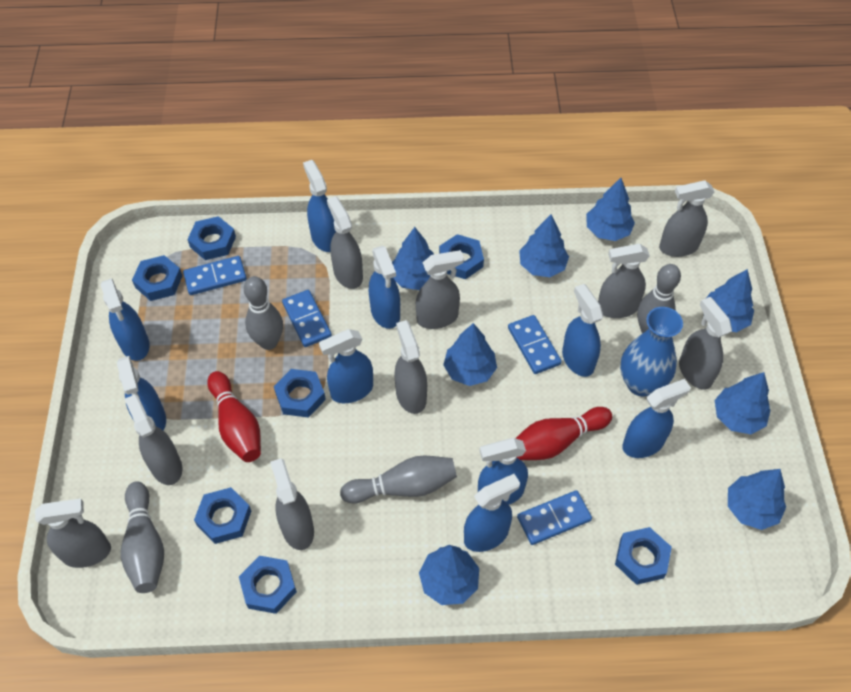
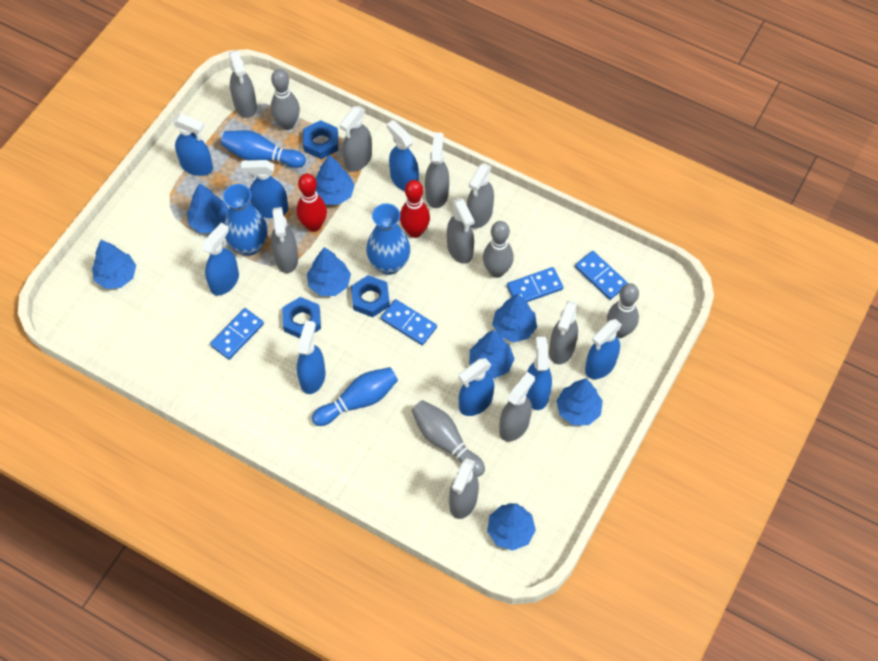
blue bowling pin: 0 -> 2
blue nut: 7 -> 3
blue spray bottle: 9 -> 8
blue vase: 1 -> 2

